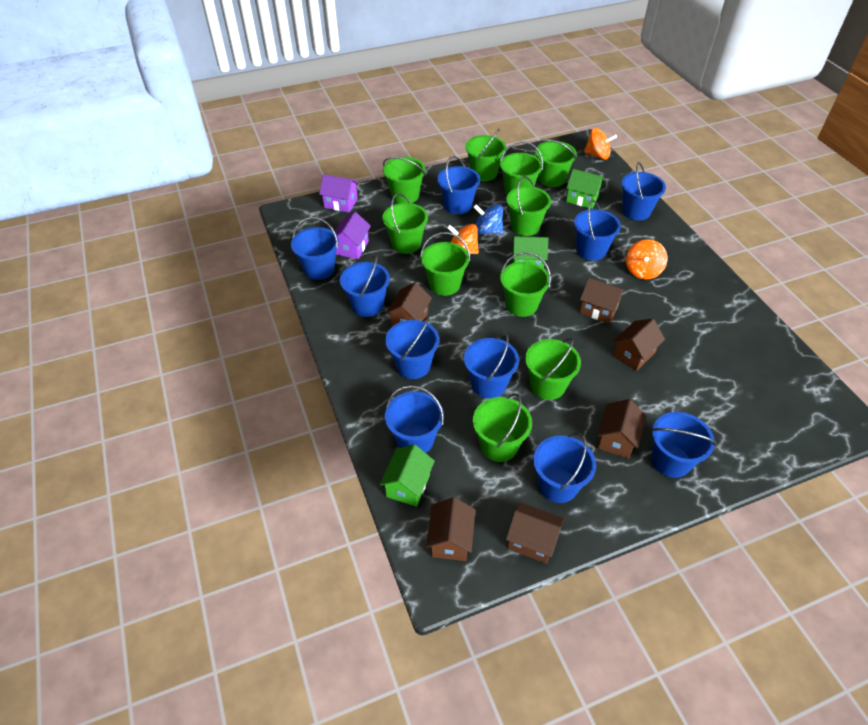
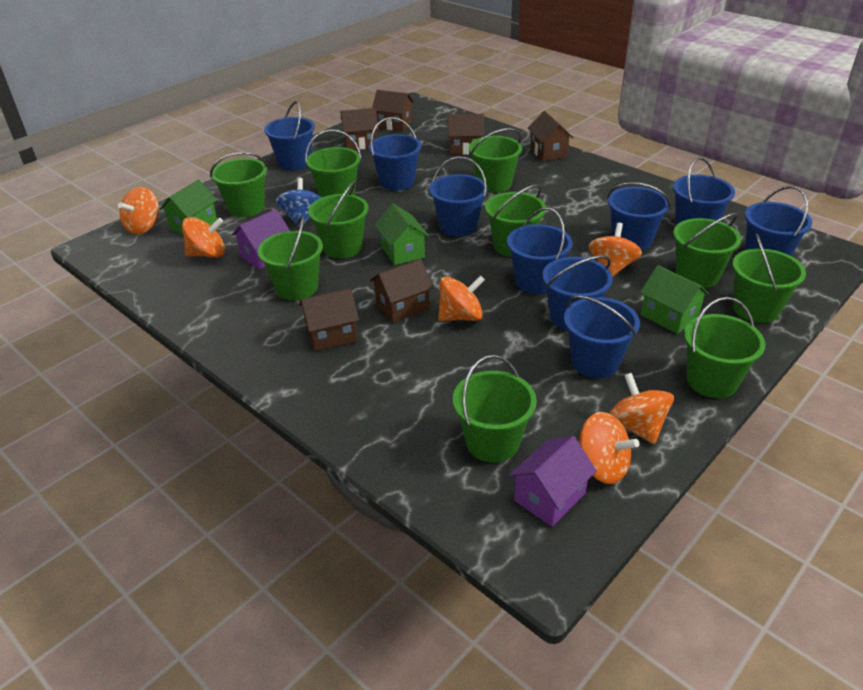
blue bucket: 10 -> 9
orange spinning top: 3 -> 6

